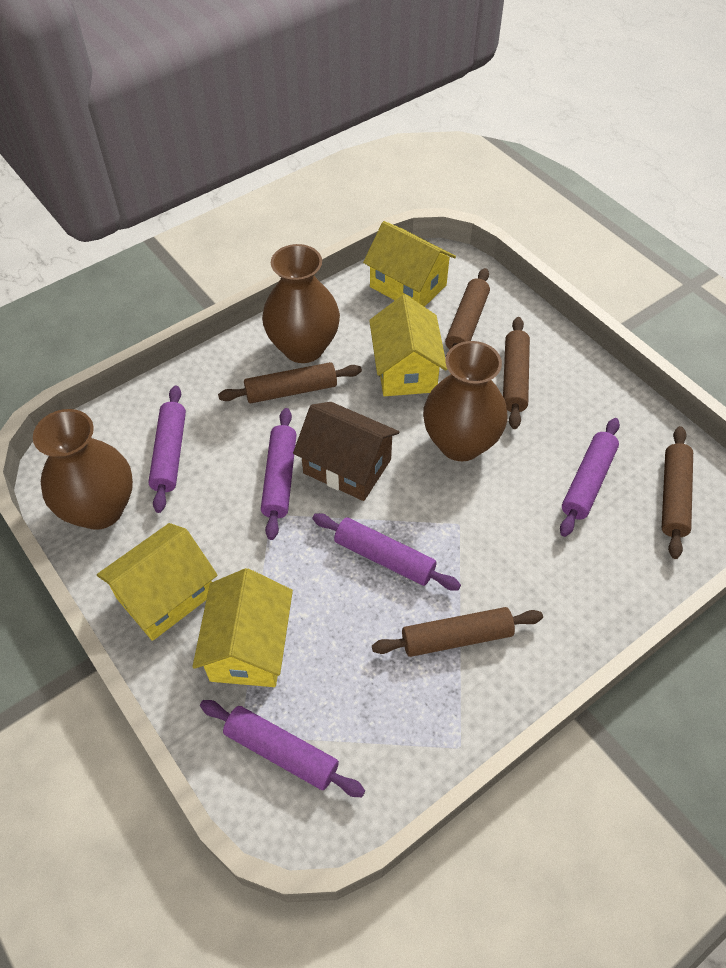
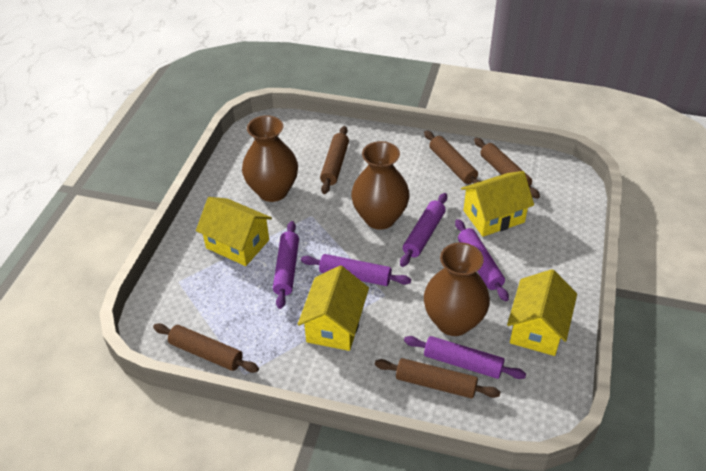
brown house: 1 -> 0

